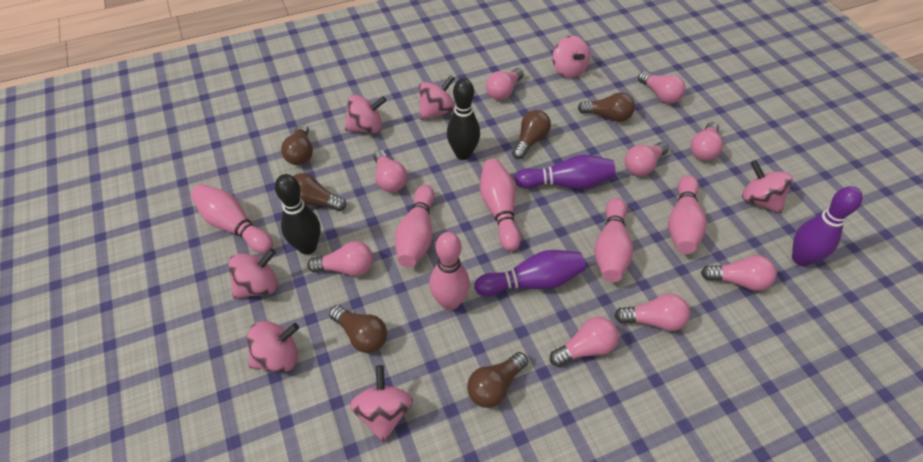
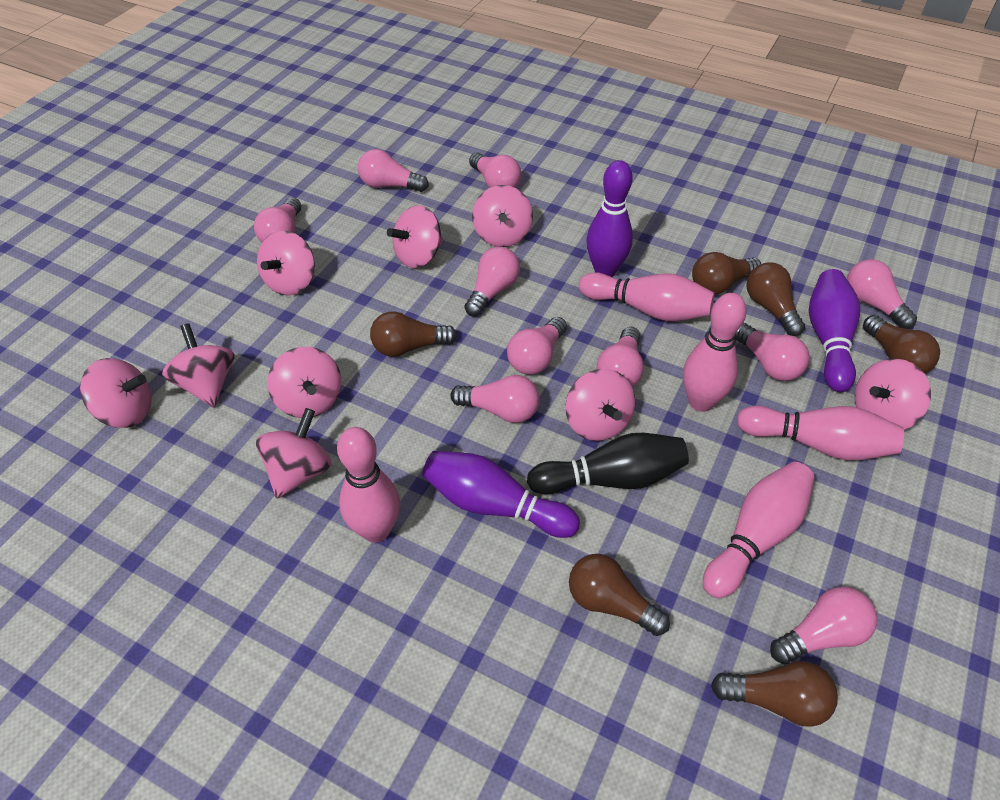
black bowling pin: 2 -> 1
pink bowling pin: 6 -> 5
pink light bulb: 9 -> 10
pink spinning top: 7 -> 9

